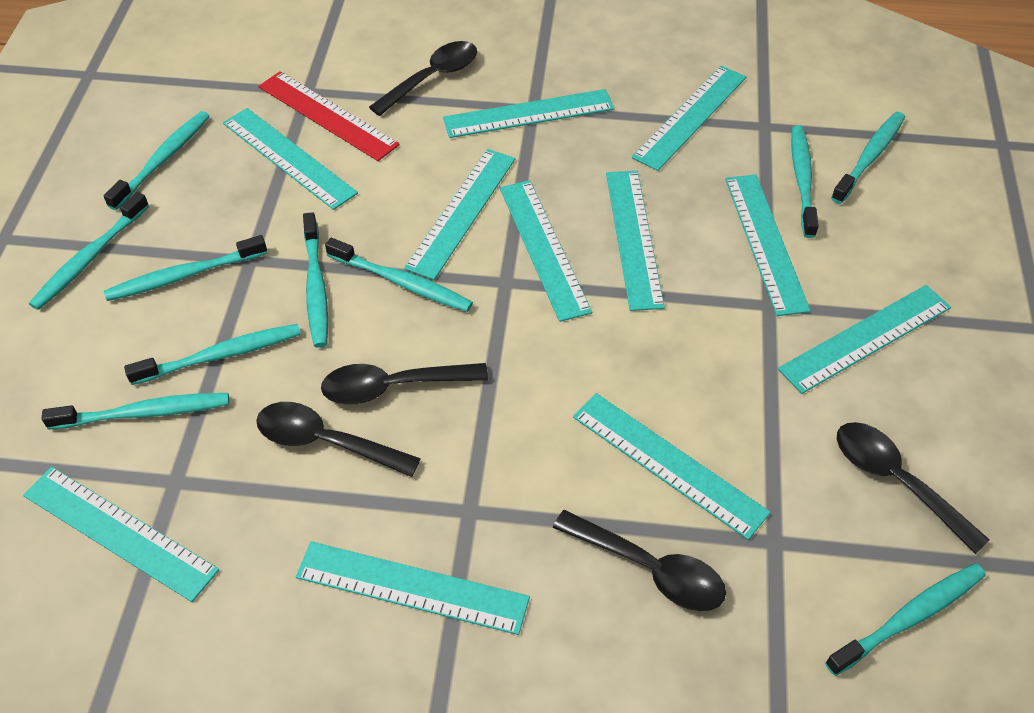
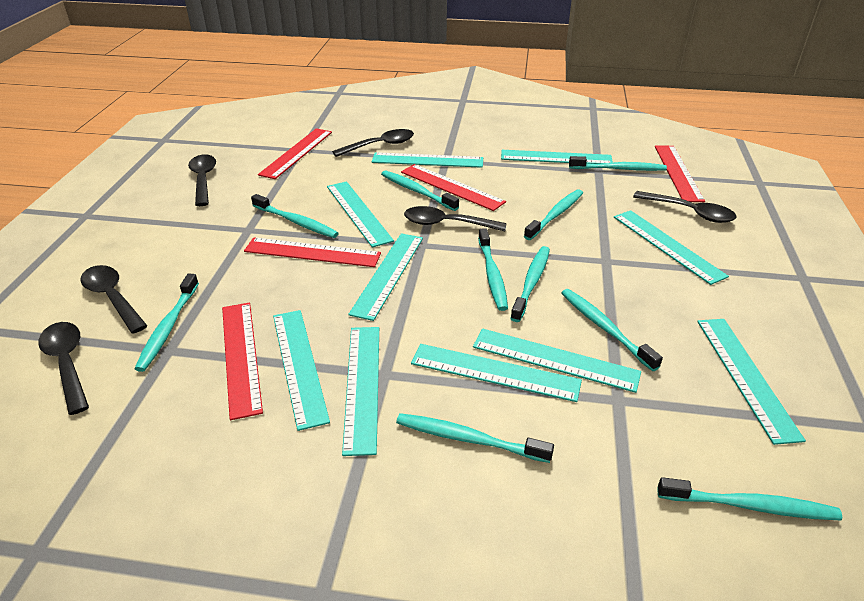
black spoon: 5 -> 6
red ruler: 1 -> 5
turquoise ruler: 11 -> 10

